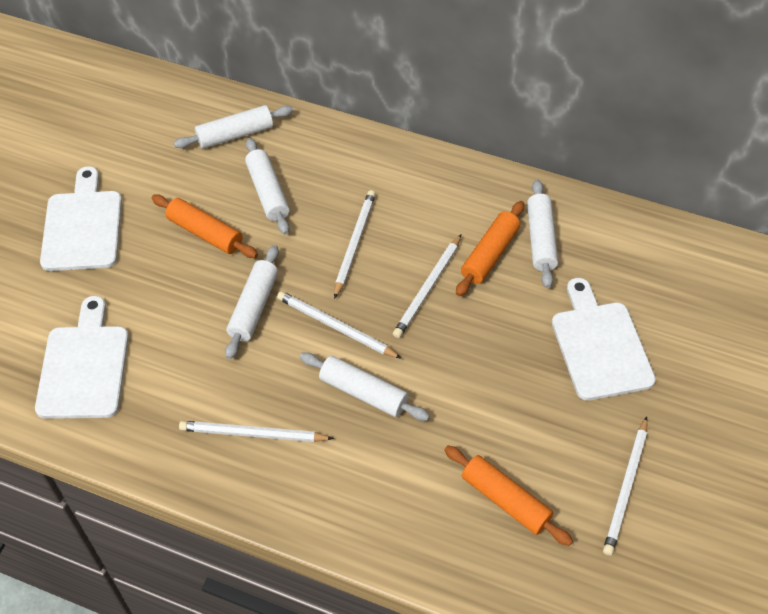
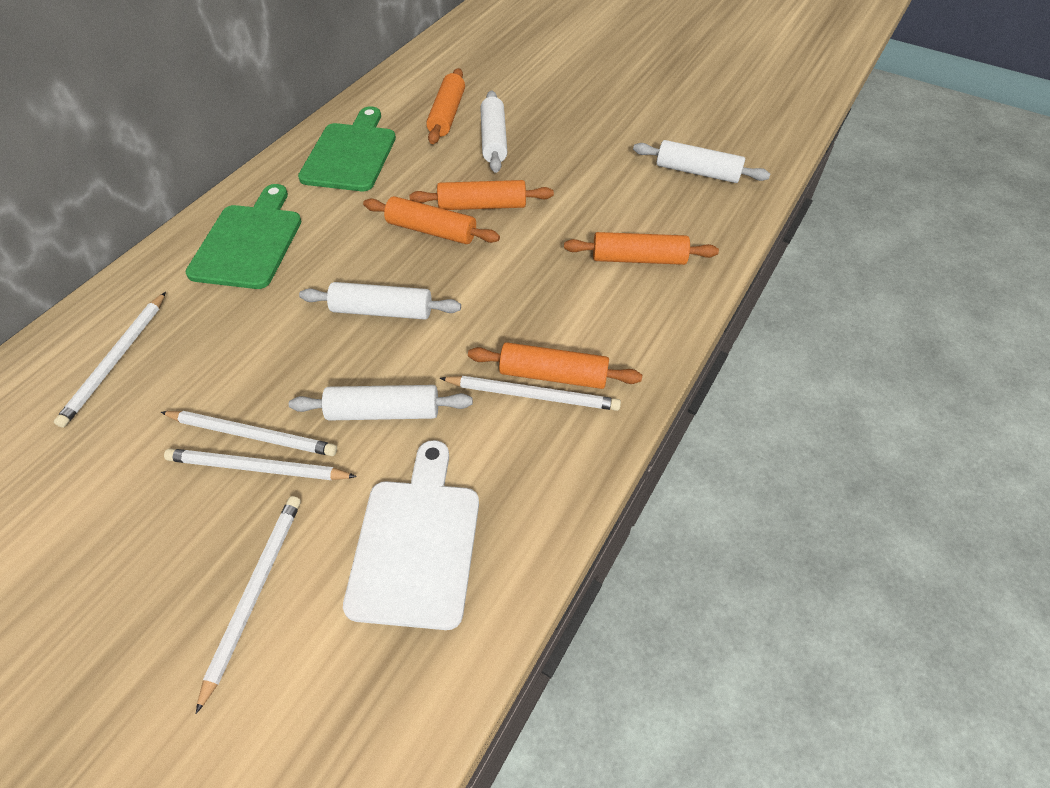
green cutting board: 0 -> 2
orange rolling pin: 3 -> 5
white cutting board: 3 -> 1
white rolling pin: 5 -> 4

